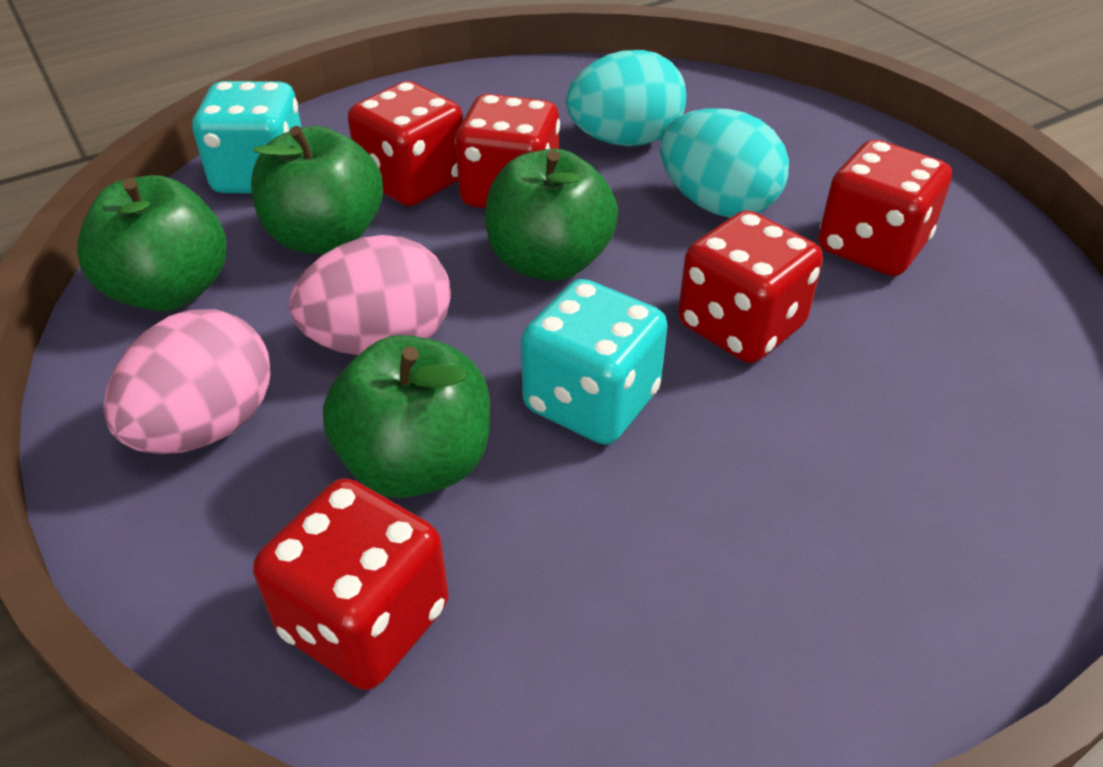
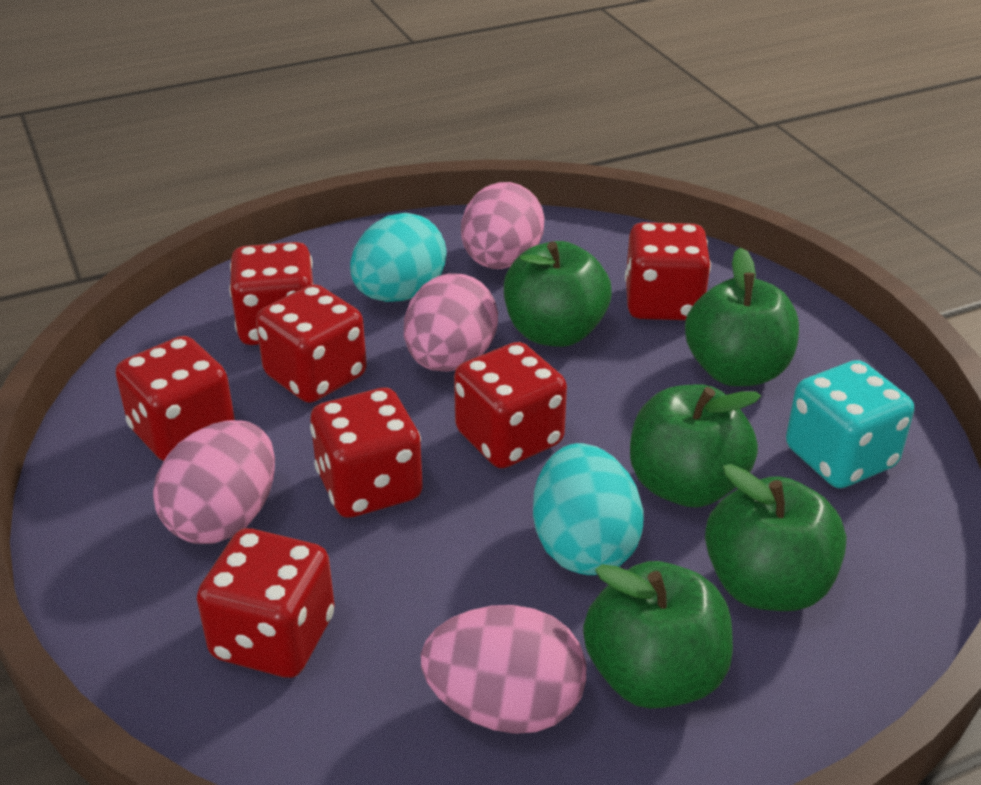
green apple: 4 -> 5
pink egg: 2 -> 4
red dice: 5 -> 7
turquoise dice: 2 -> 1

